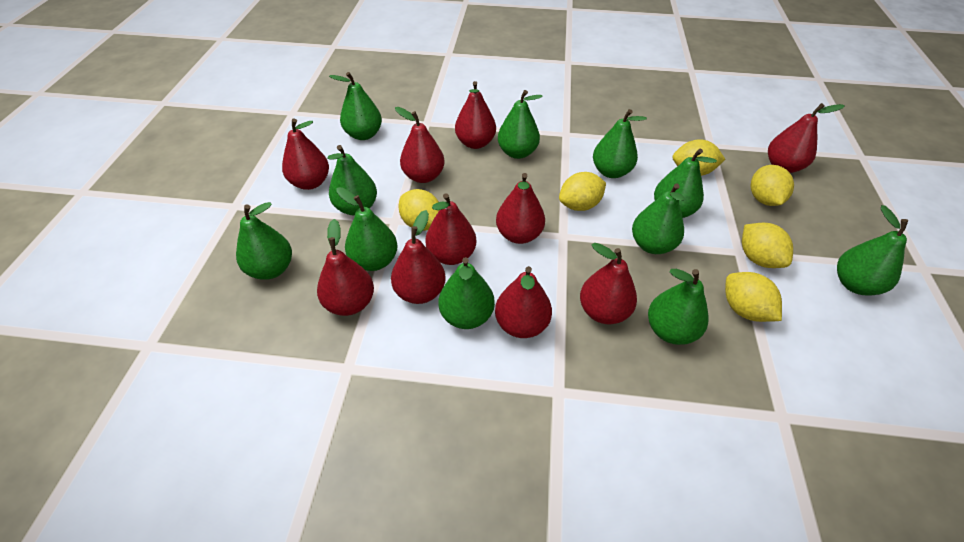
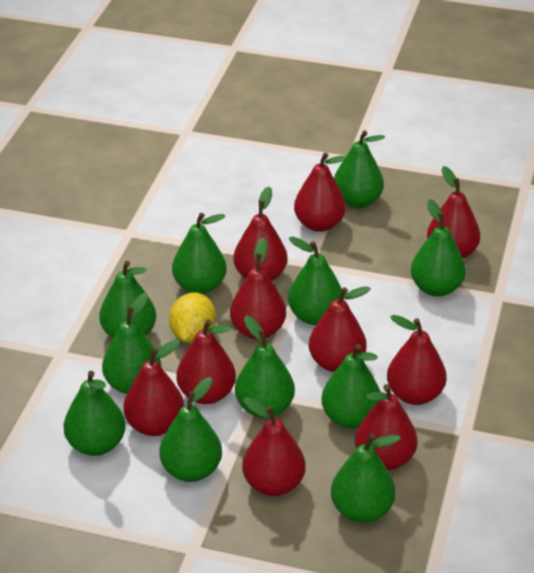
yellow lemon: 6 -> 1

